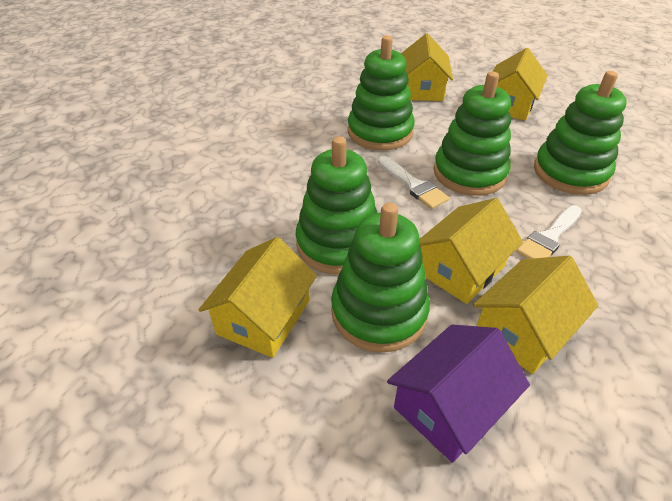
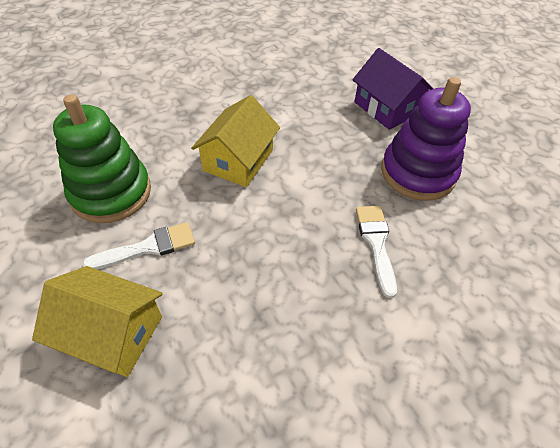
green stacking toy: 5 -> 1
purple stacking toy: 0 -> 1
yellow house: 5 -> 2

